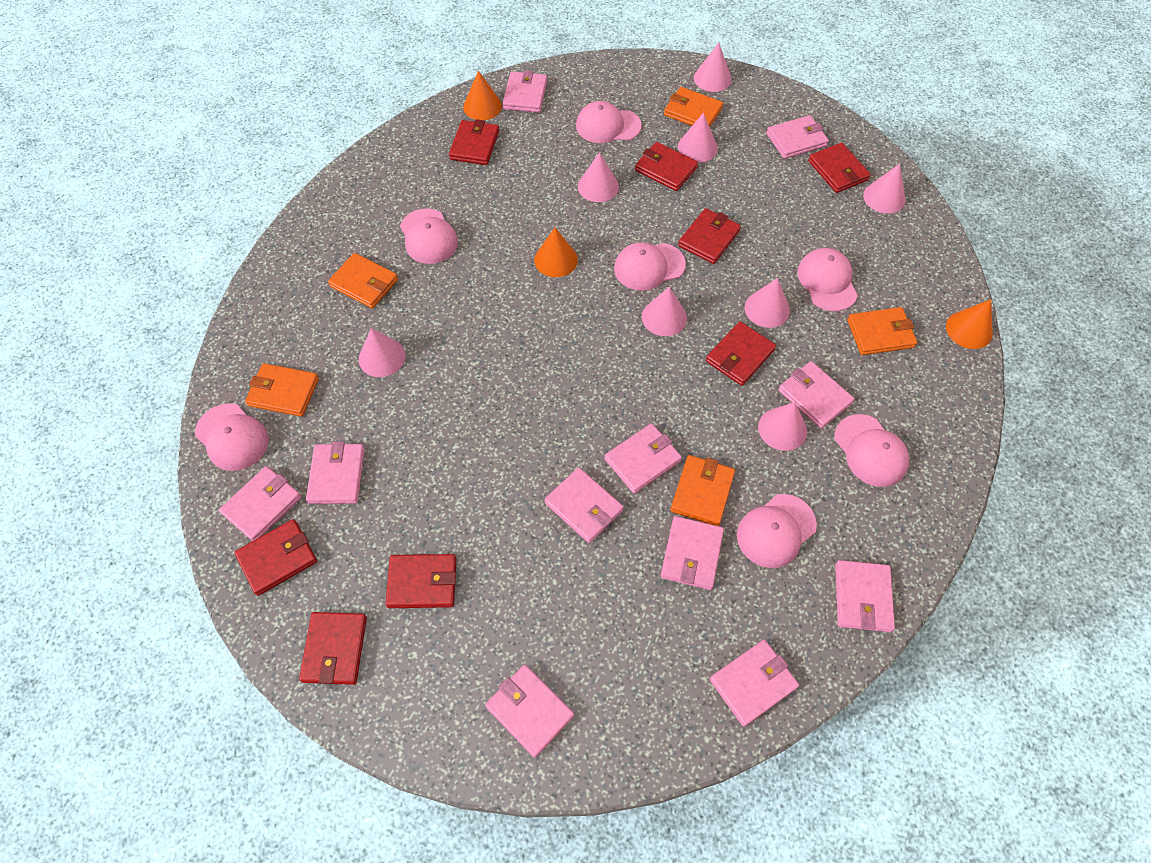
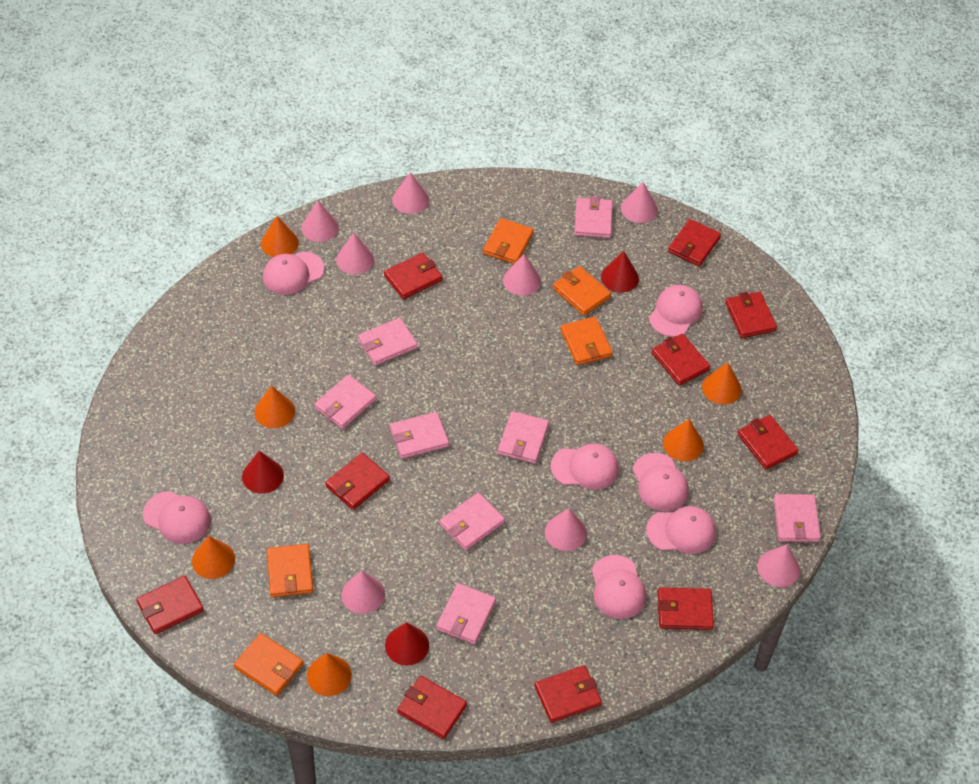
orange cone: 3 -> 6
pink wallet: 11 -> 8
red cone: 0 -> 3
red wallet: 8 -> 10

